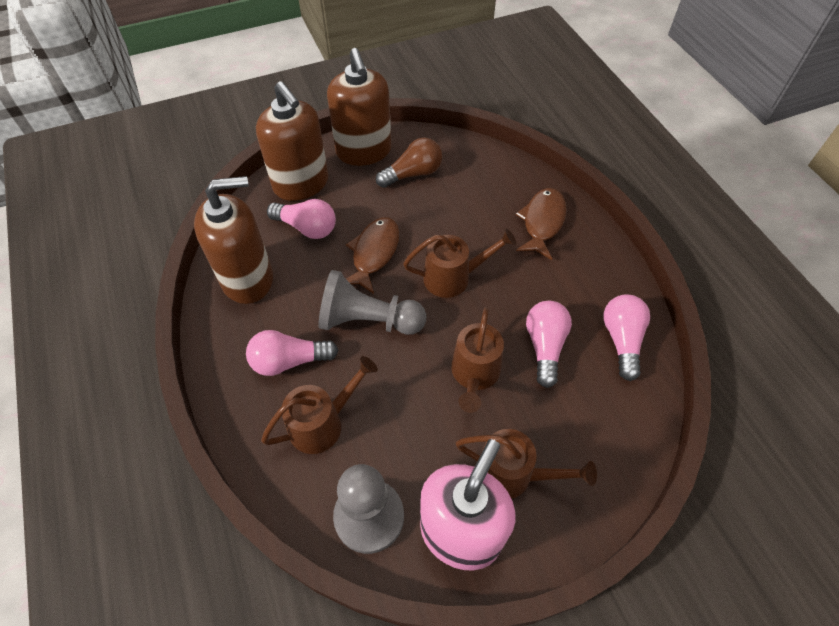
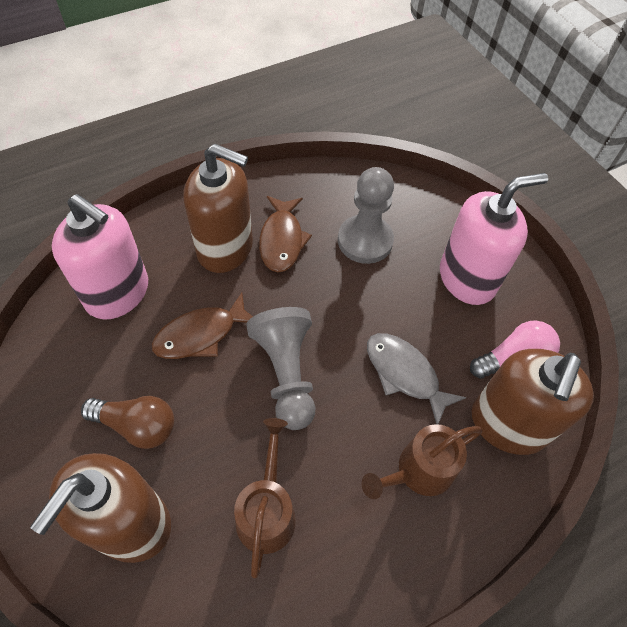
brown watering can: 4 -> 2
grey fish: 0 -> 1
pink light bulb: 4 -> 1
pink soap dispenser: 1 -> 2

